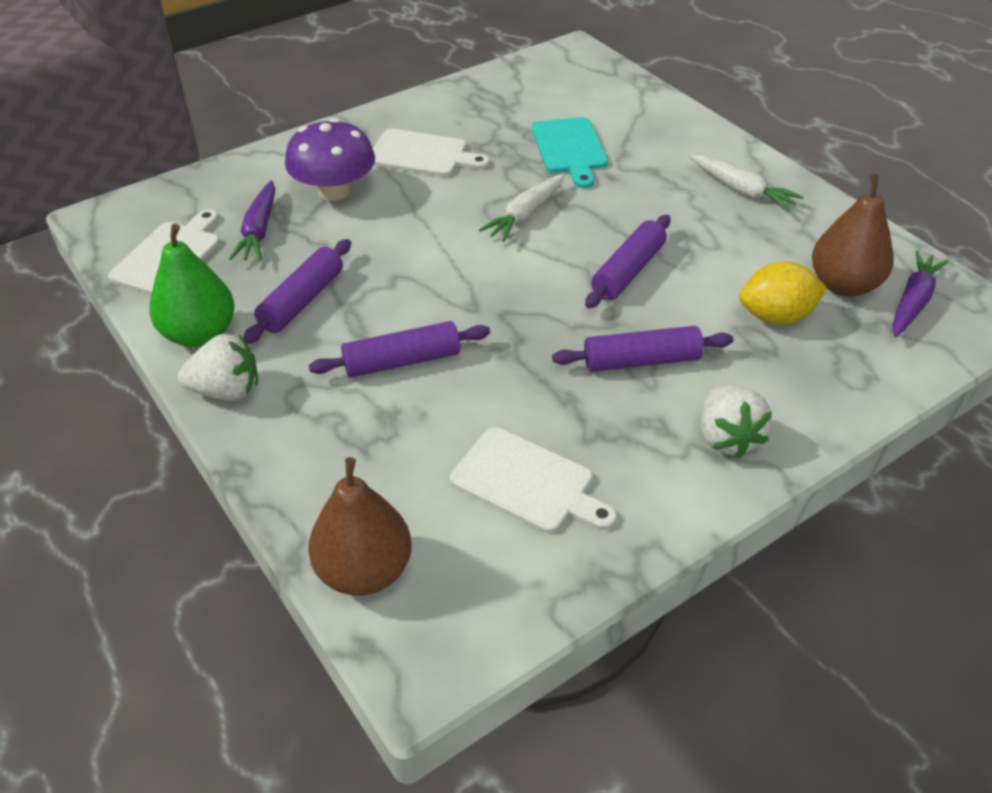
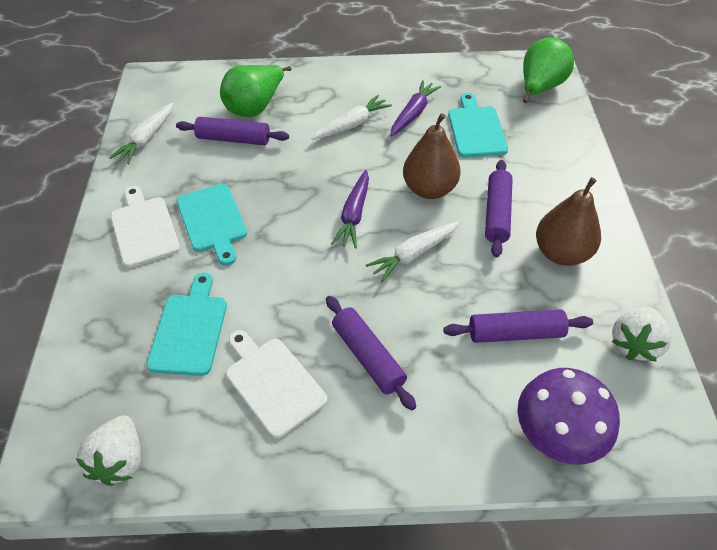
green pear: 1 -> 2
turquoise cutting board: 1 -> 3
white carrot: 2 -> 3
white cutting board: 3 -> 2
yellow lemon: 1 -> 0

